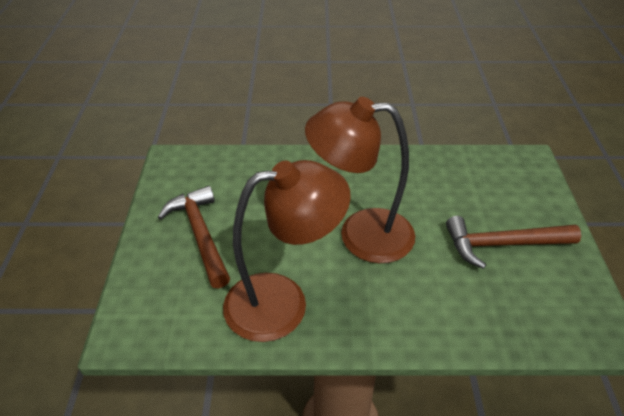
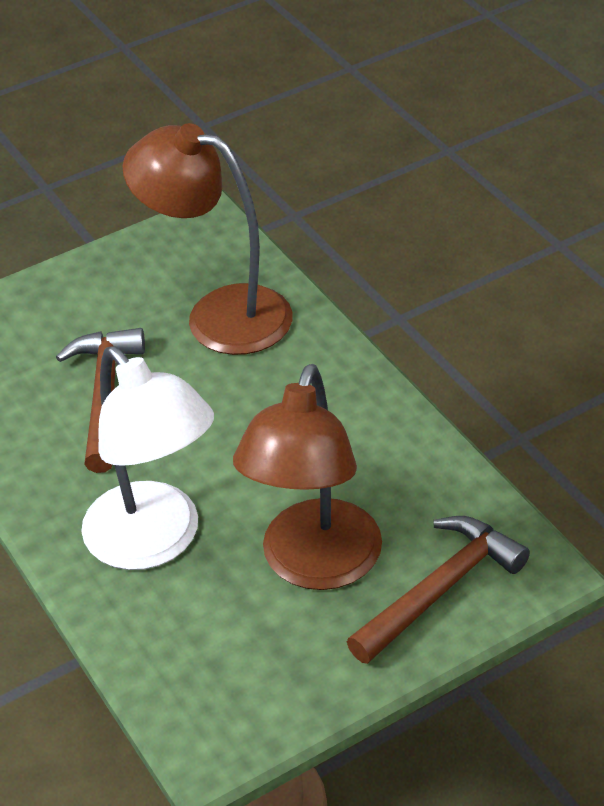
white lamp: 0 -> 1

